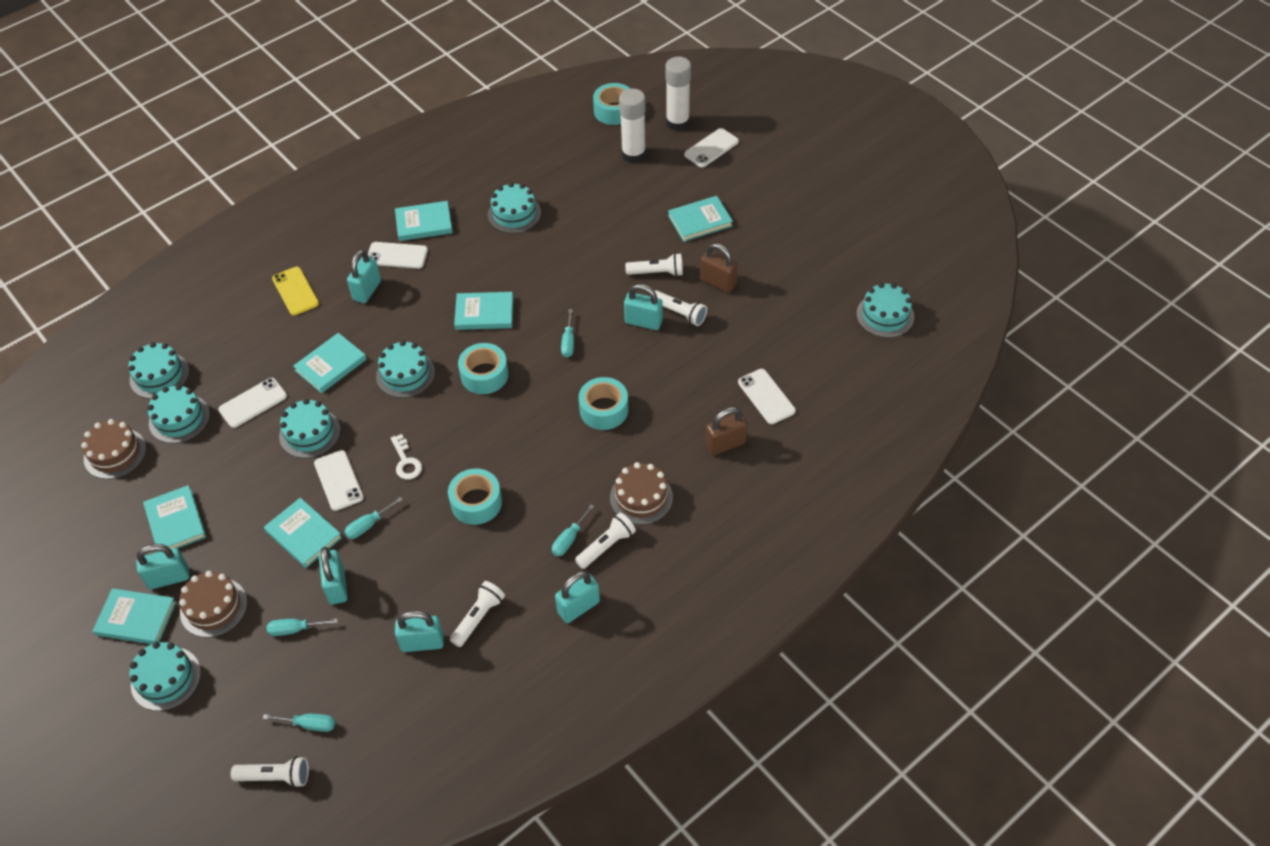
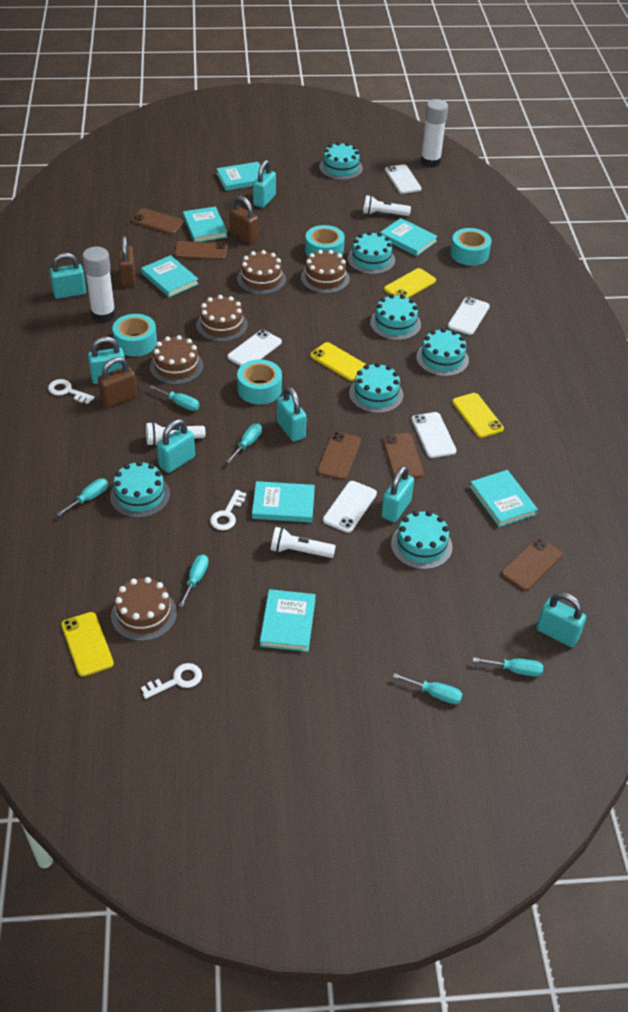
brown cake: 3 -> 5
brown padlock: 2 -> 3
brown phone: 0 -> 5
turquoise padlock: 6 -> 7
turquoise screwdriver: 5 -> 6
white flashlight: 5 -> 3
white key: 1 -> 3
yellow phone: 1 -> 4

